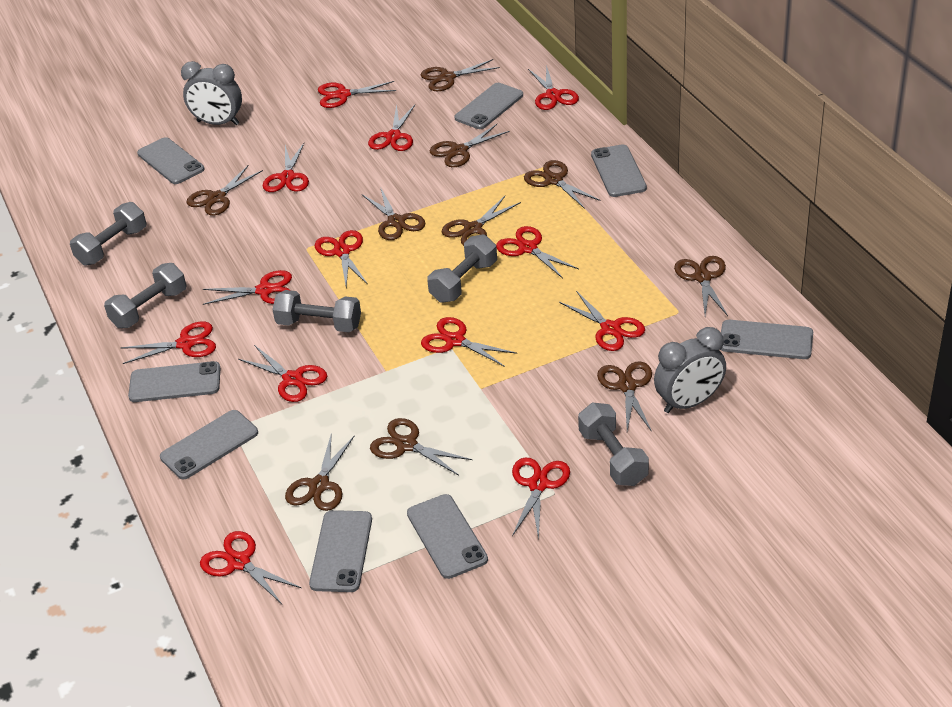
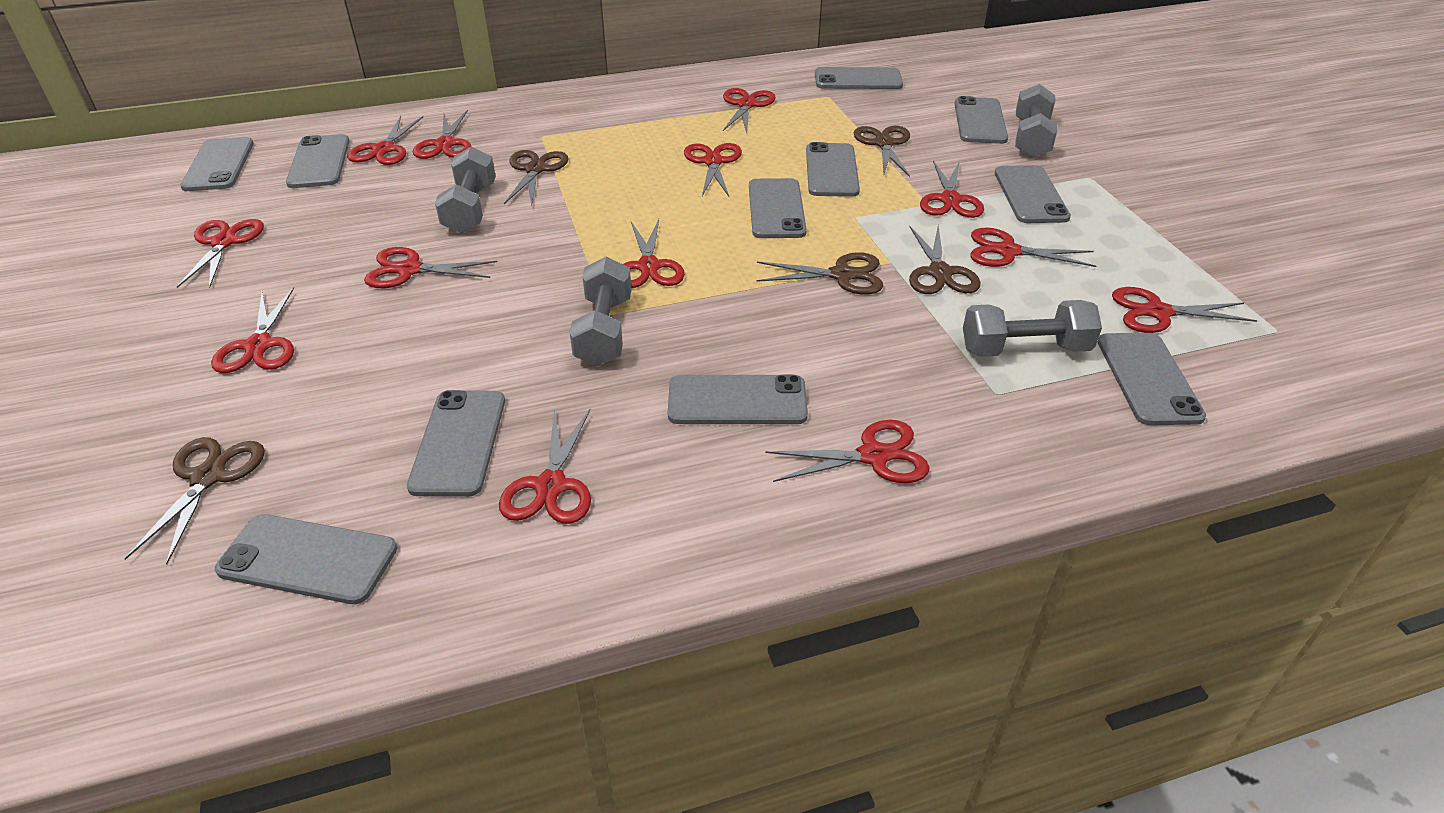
brown scissors: 10 -> 5
grey clock: 2 -> 0
grey dumbbell: 5 -> 4
grey phone: 8 -> 11

